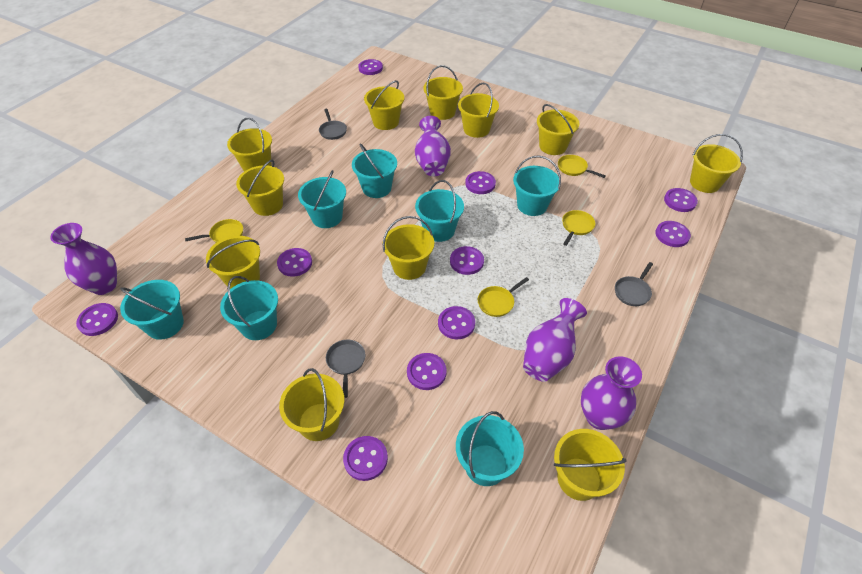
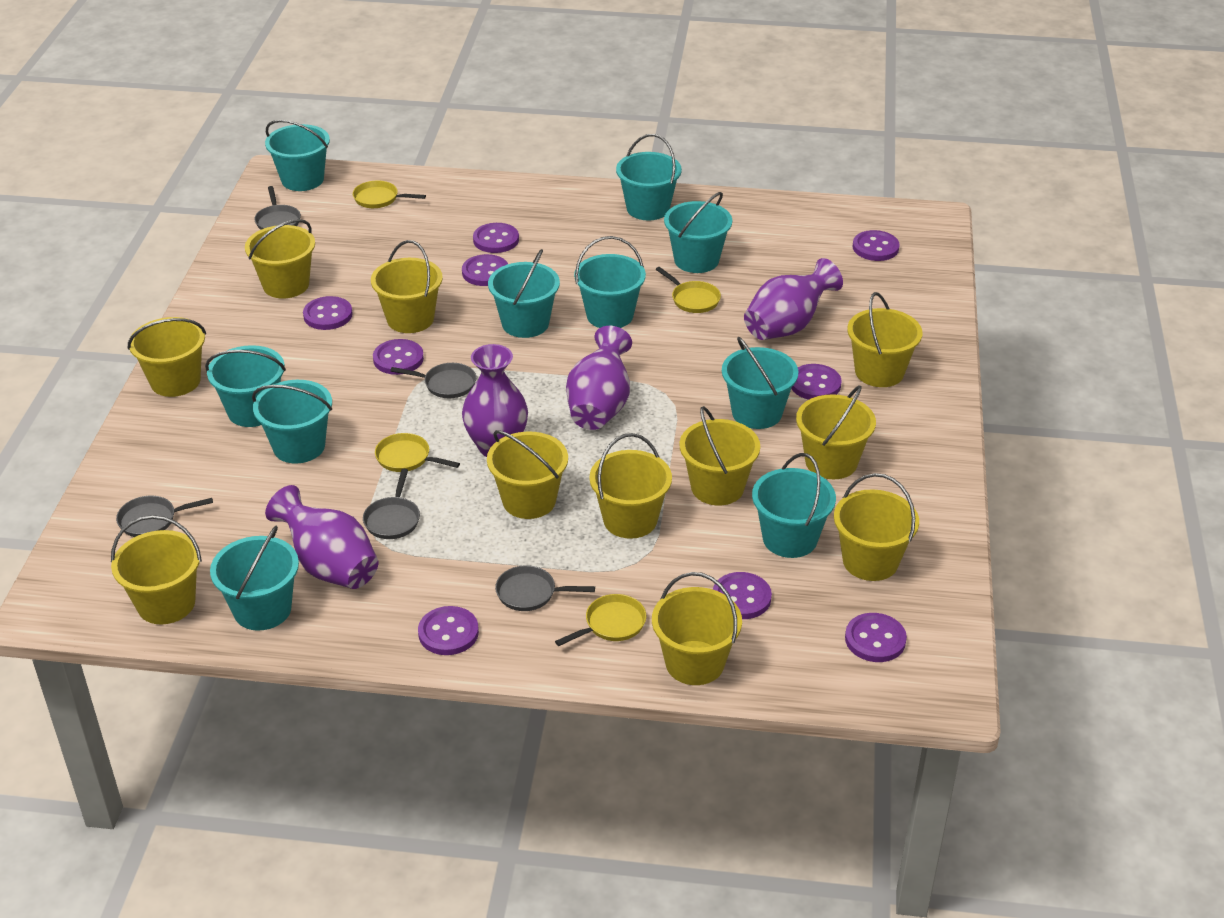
grey pan: 3 -> 5
purple button: 10 -> 9
turquoise bucket: 7 -> 10

